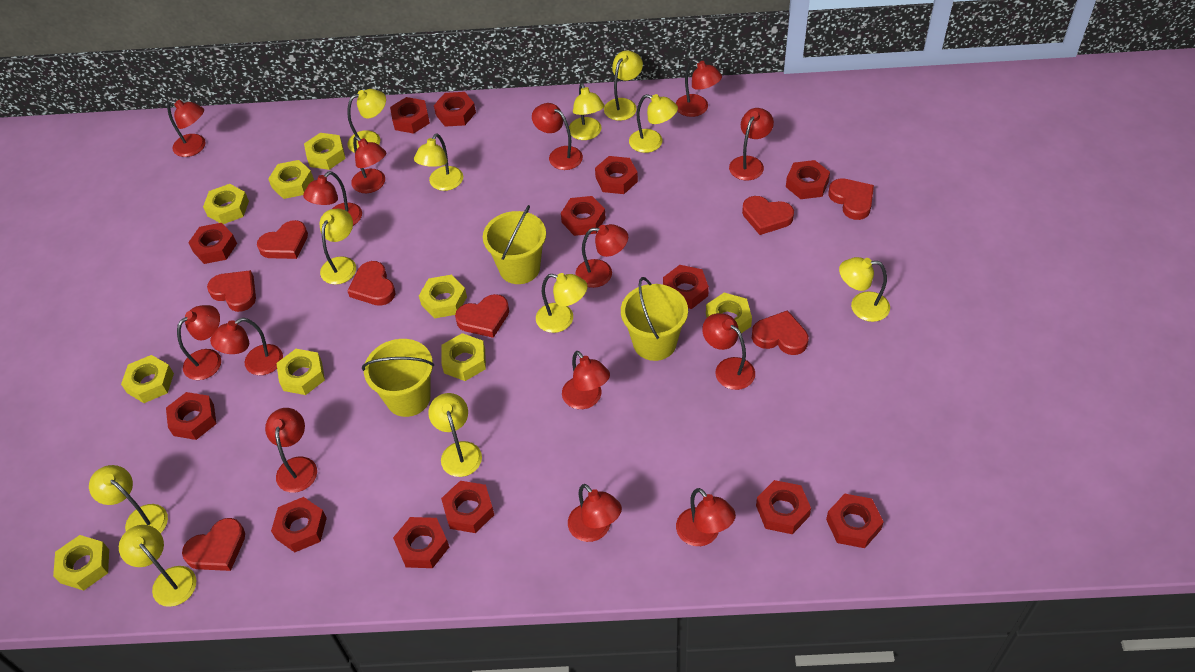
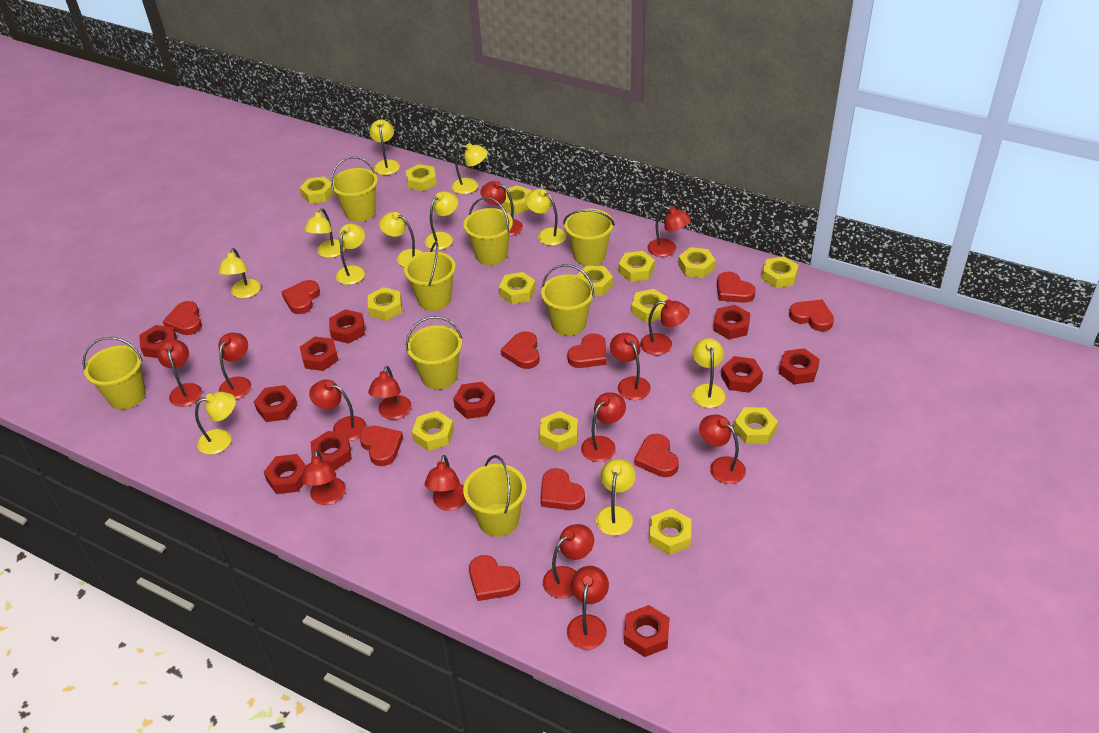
red heart: 8 -> 10
red nut: 13 -> 11
yellow bucket: 3 -> 8
yellow nut: 9 -> 14

